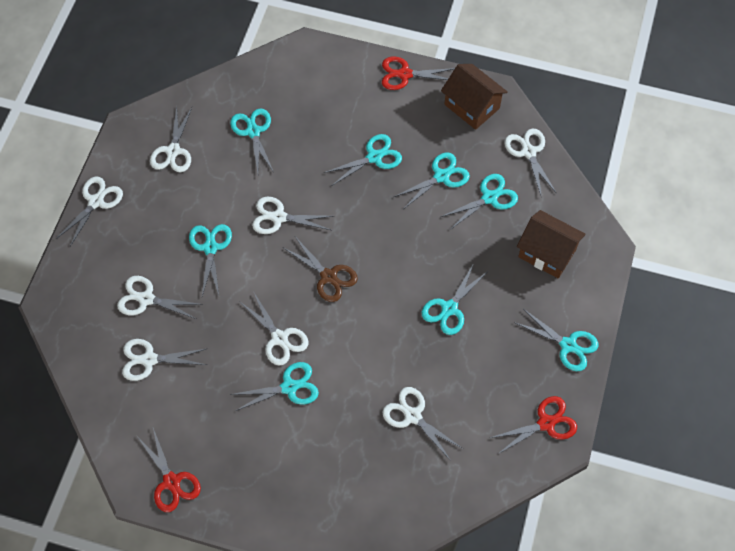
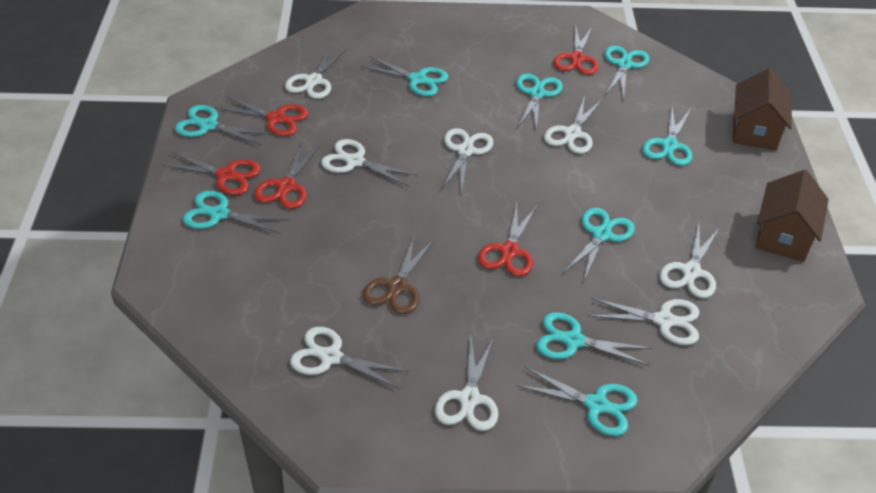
red scissors: 3 -> 5
turquoise scissors: 8 -> 9

